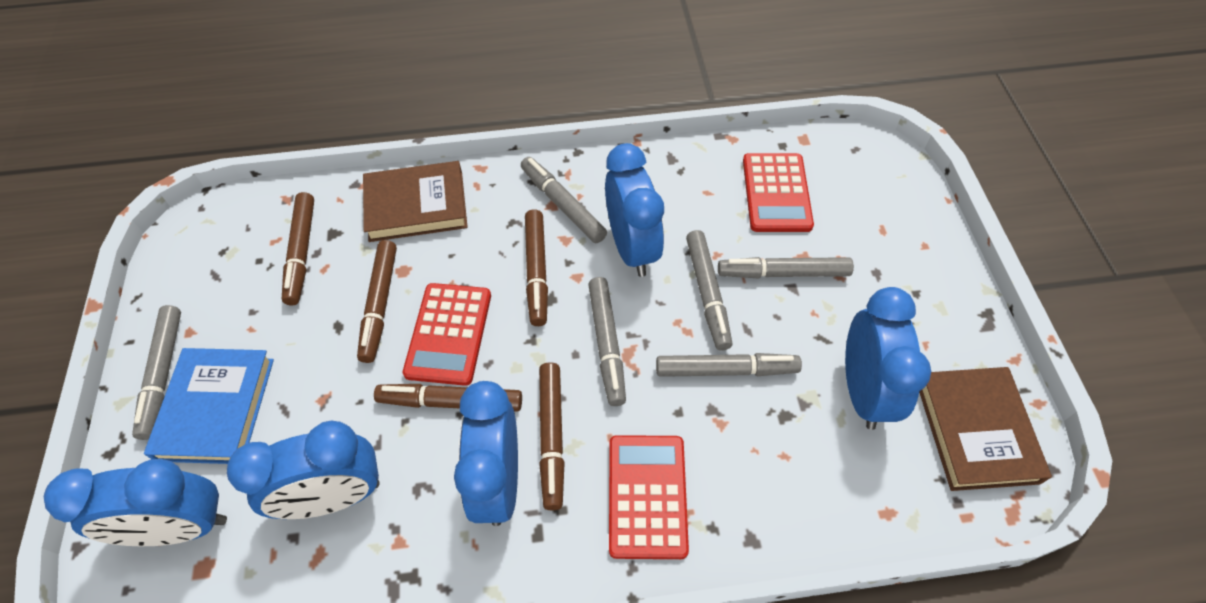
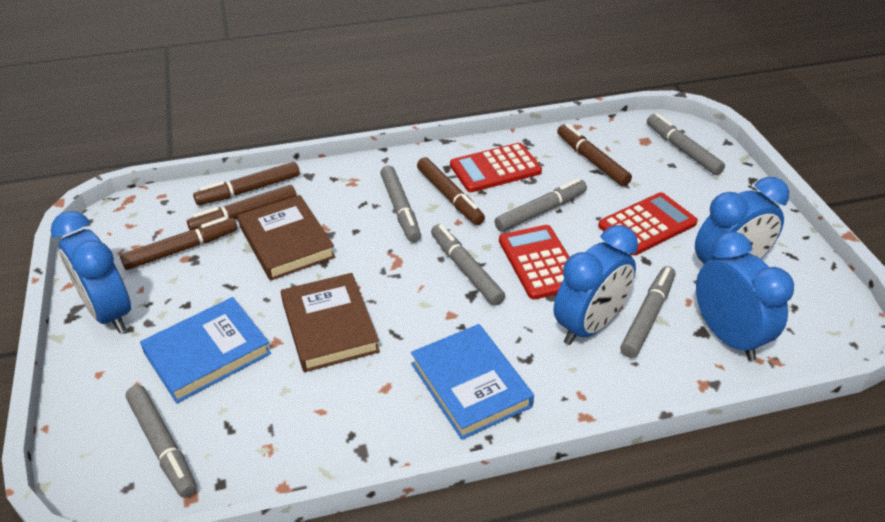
blue book: 1 -> 2
blue clock: 5 -> 4

